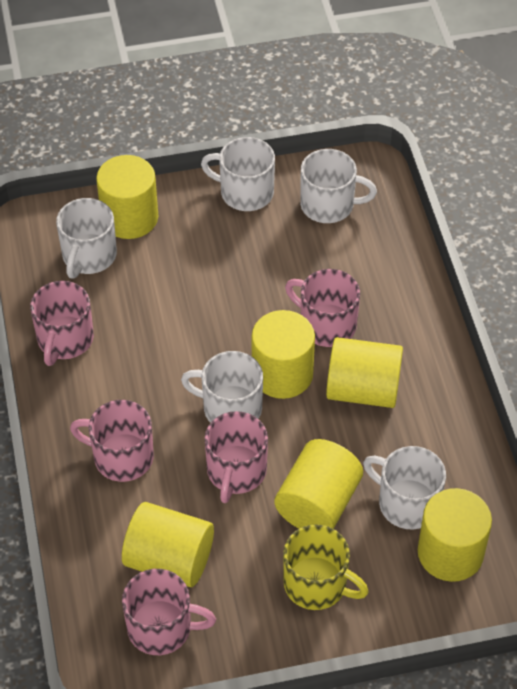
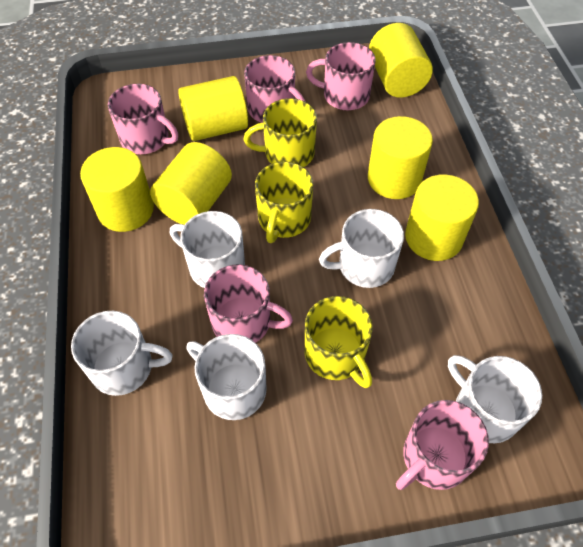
yellow mug: 1 -> 3

